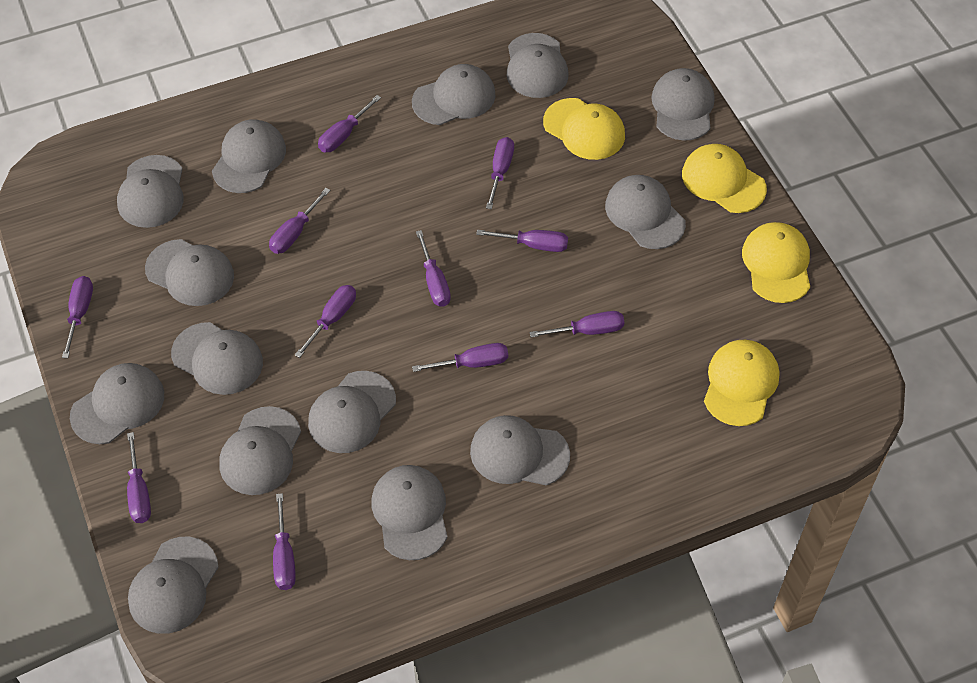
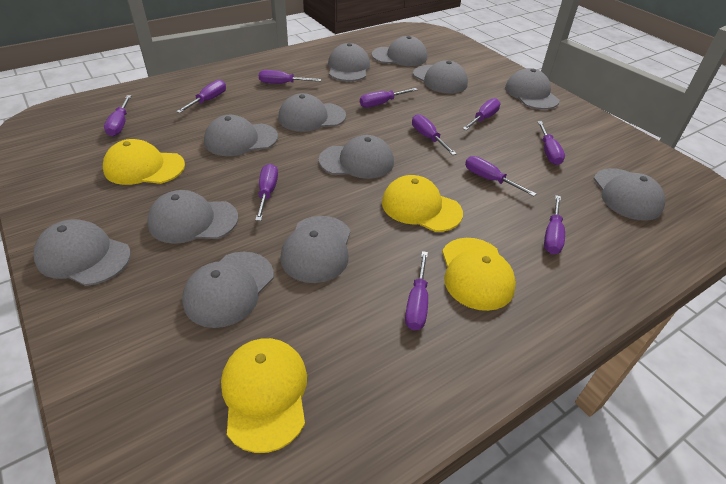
grey cap: 14 -> 12

